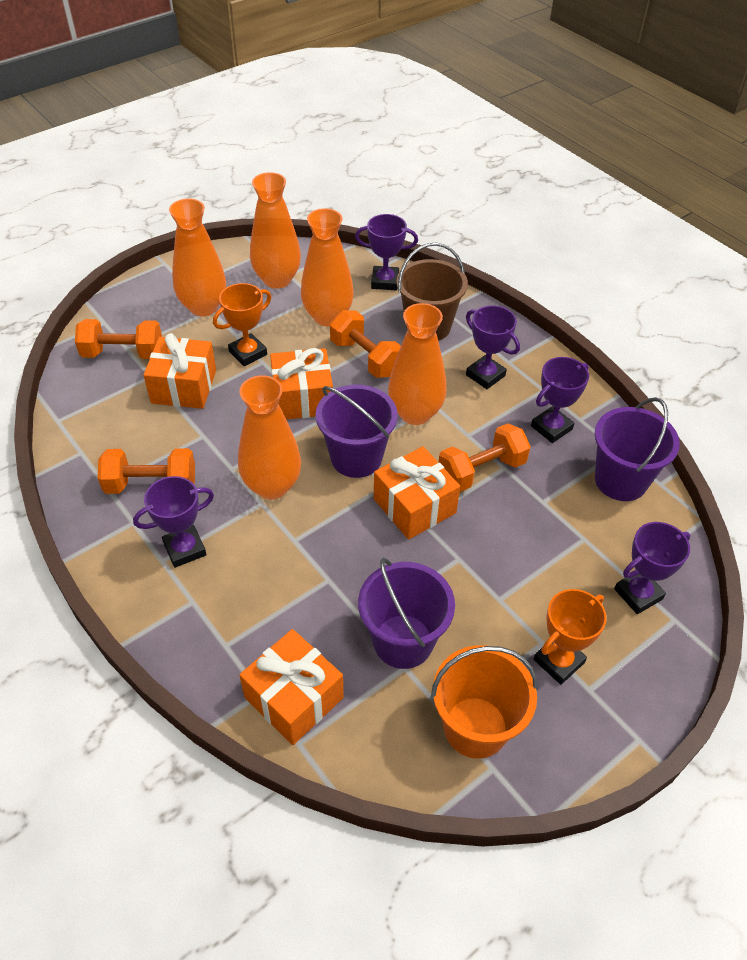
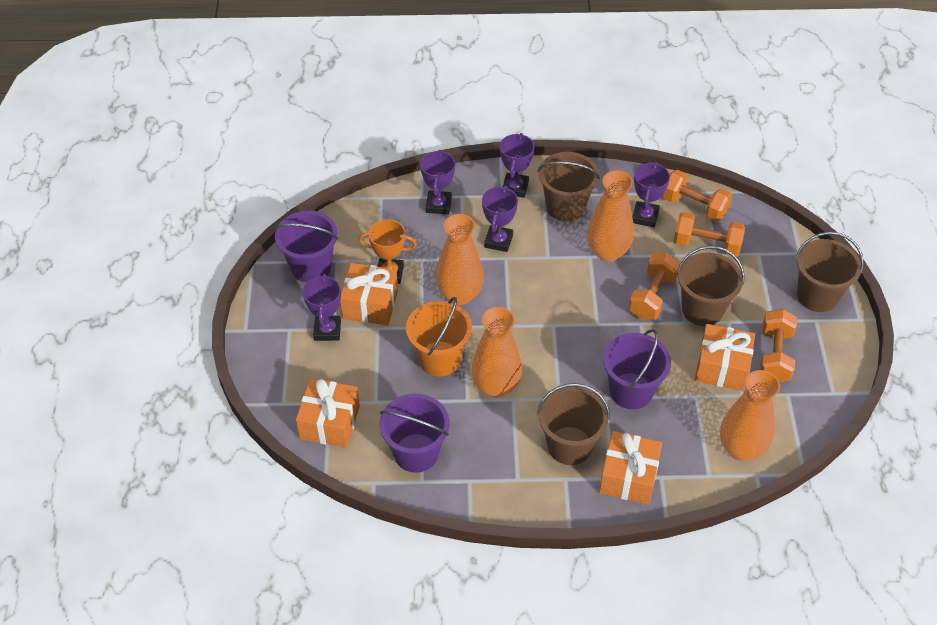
brown bucket: 1 -> 4
orange trophy: 2 -> 1
orange vase: 5 -> 4

